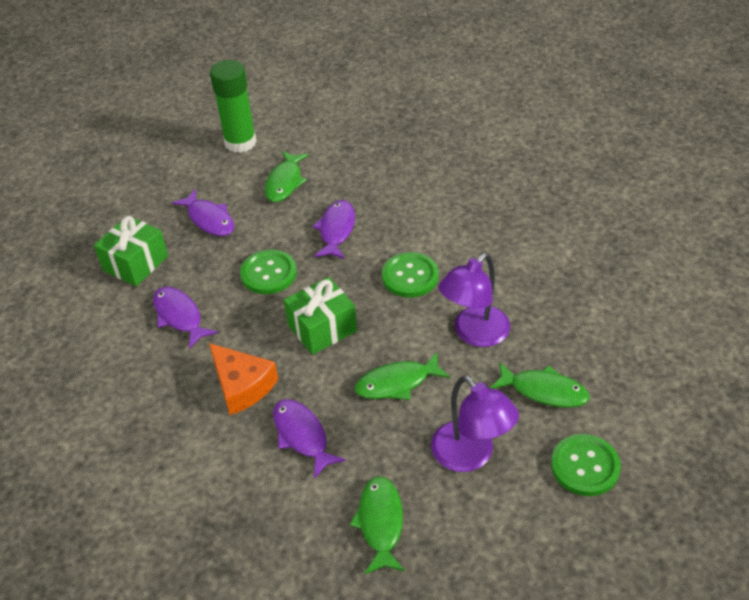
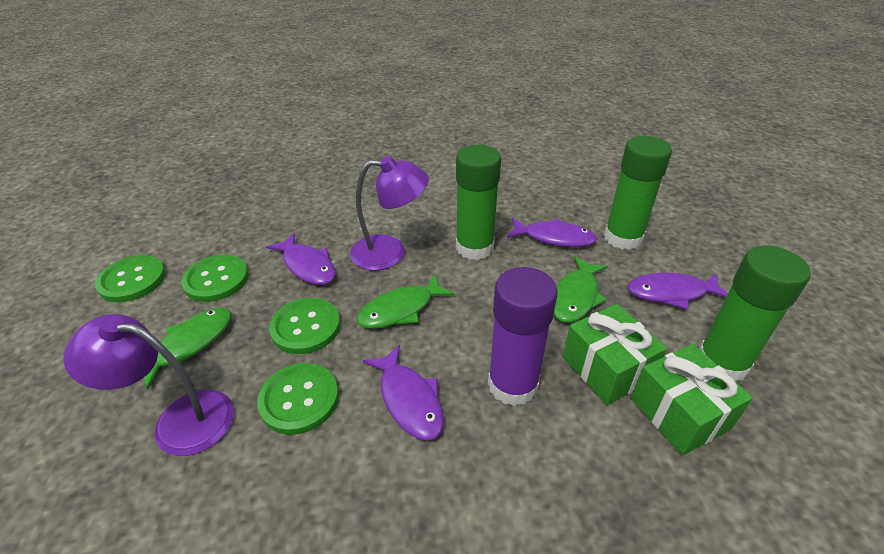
green button: 3 -> 4
green fish: 4 -> 3
green glue stick: 1 -> 3
orange cheese: 1 -> 0
purple glue stick: 0 -> 1

